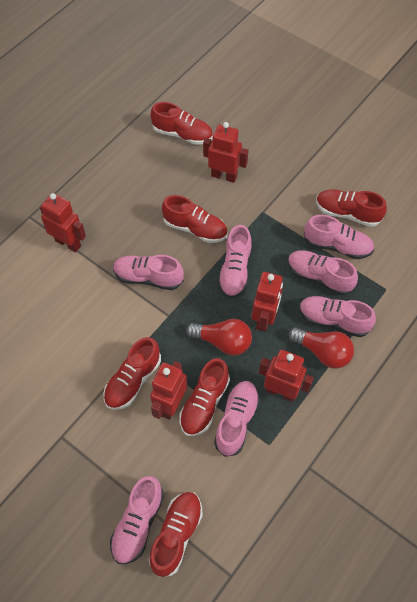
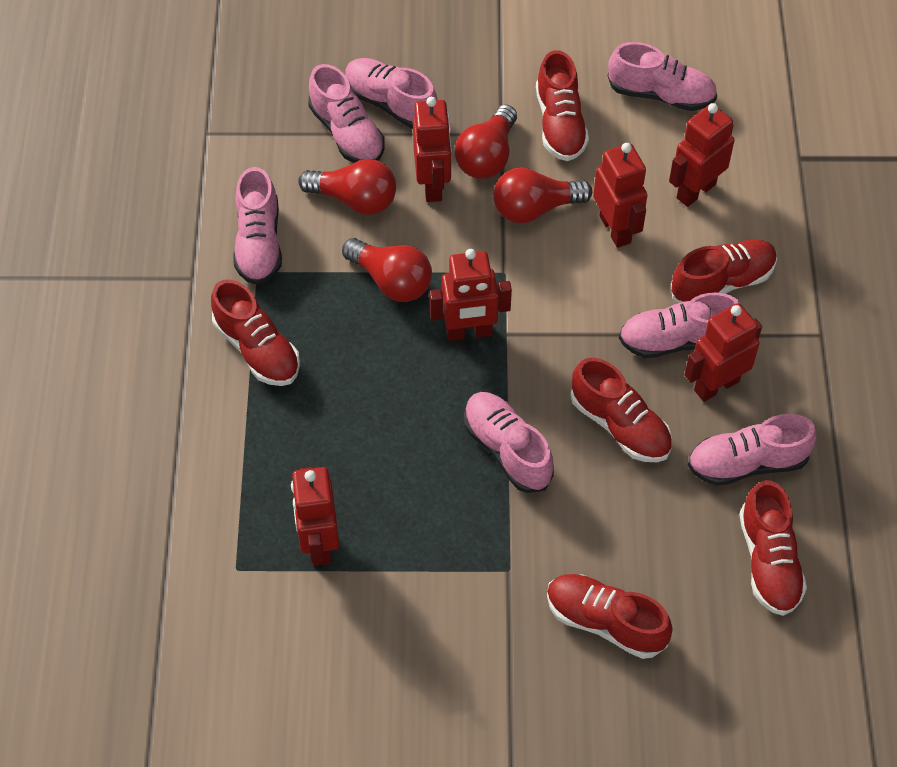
red light bulb: 2 -> 4
red robot: 5 -> 6

